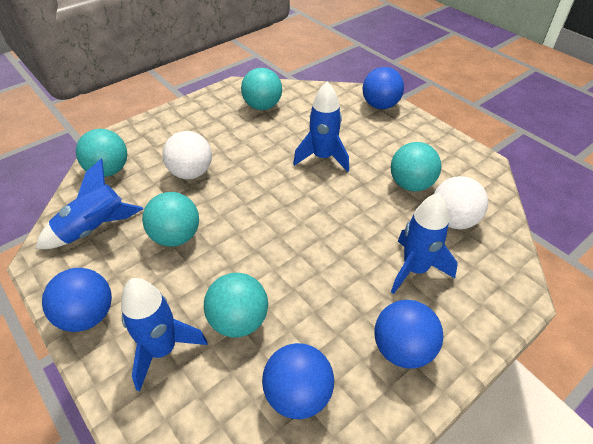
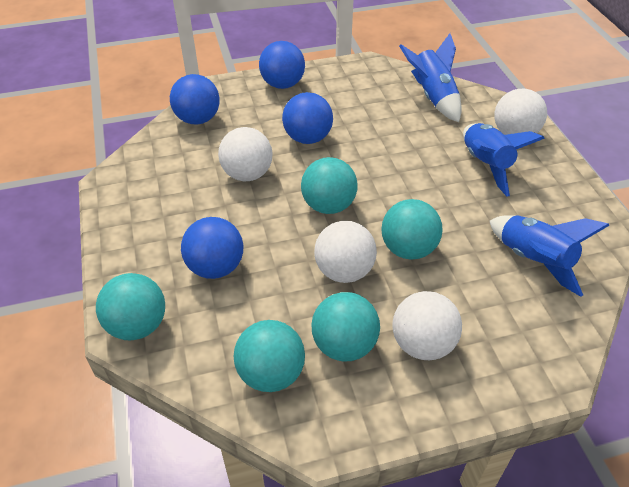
blue rocket: 4 -> 3
white ball: 2 -> 4

